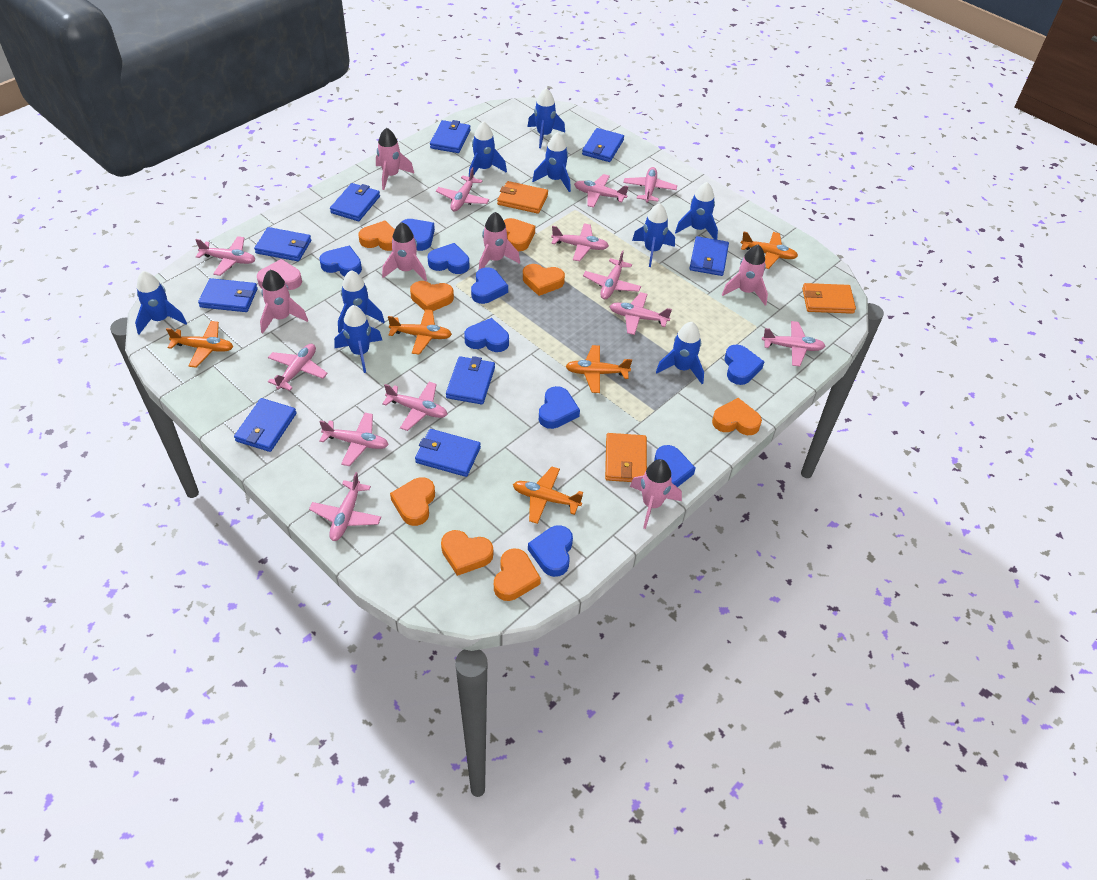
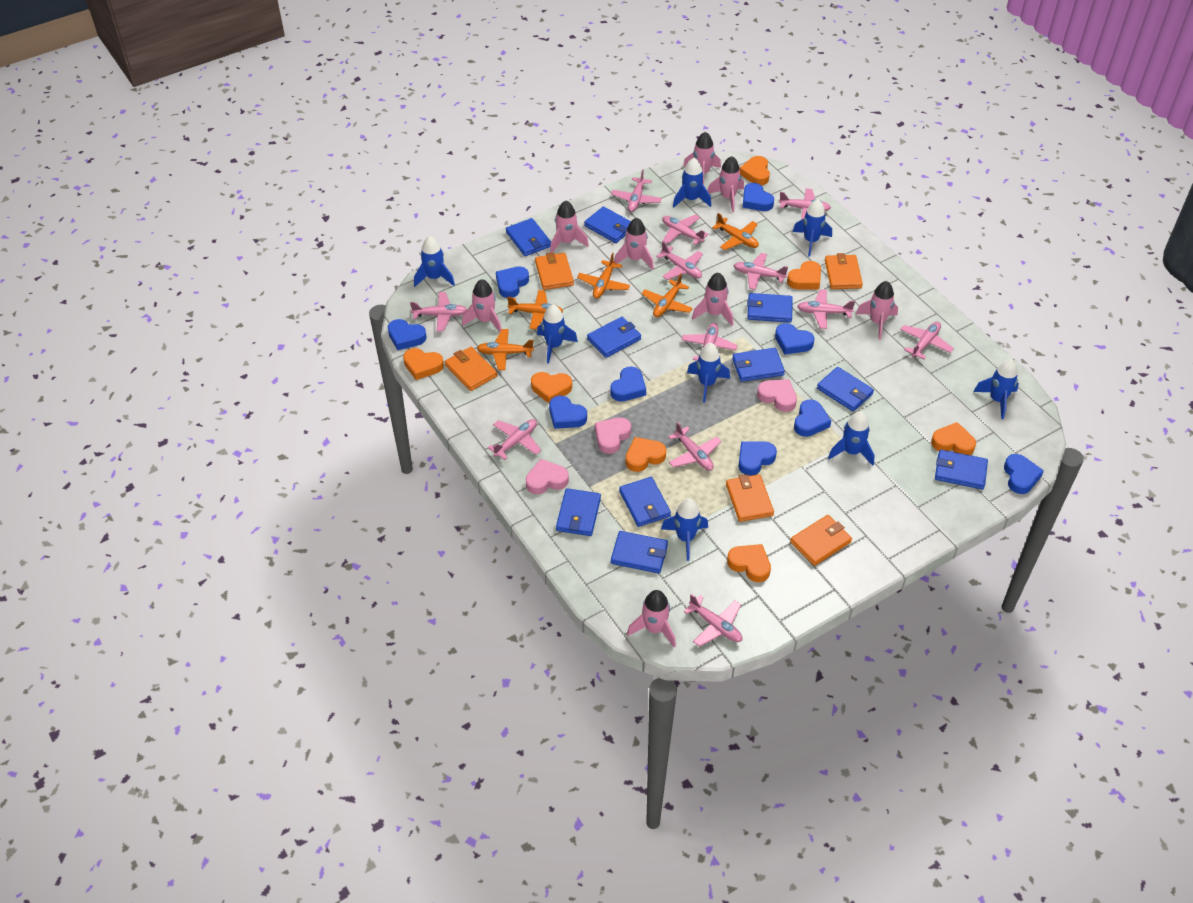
blue rocket: 9 -> 8
blue wallet: 9 -> 10
orange heart: 8 -> 7
orange wallet: 3 -> 5
pink heart: 1 -> 3
pink rocket: 6 -> 8

